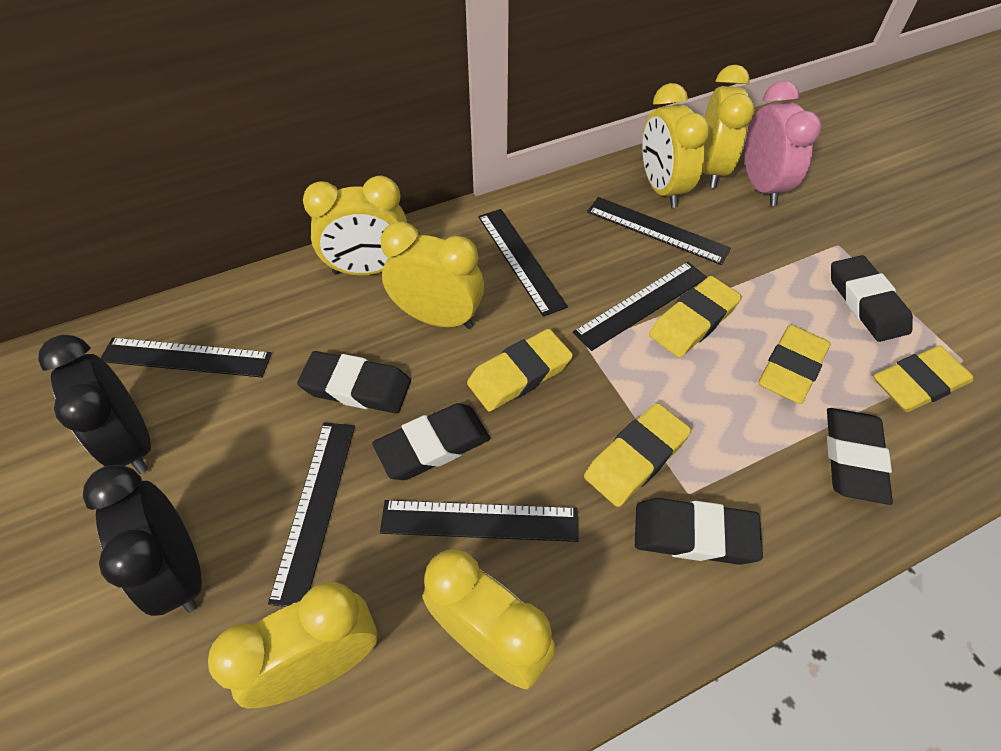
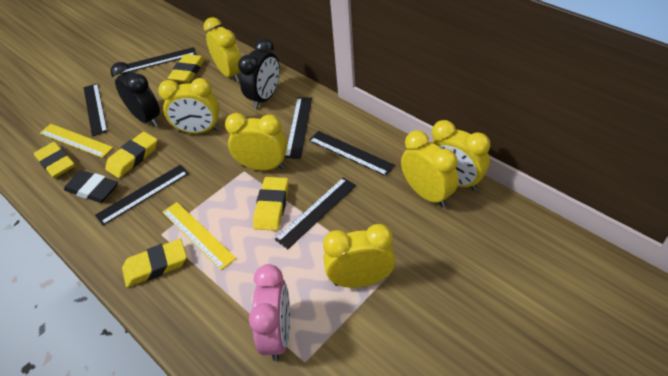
black eraser: 5 -> 1
yellow ruler: 0 -> 2

